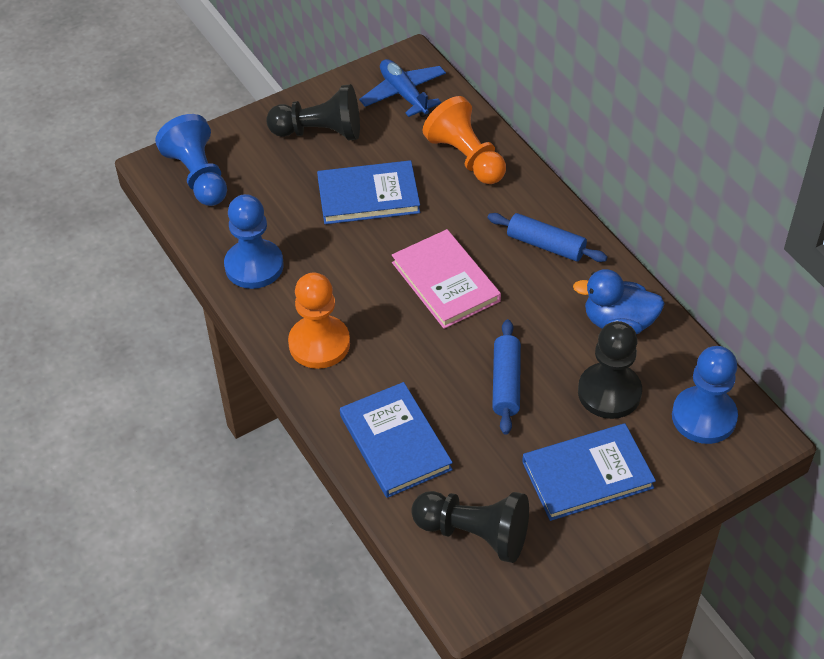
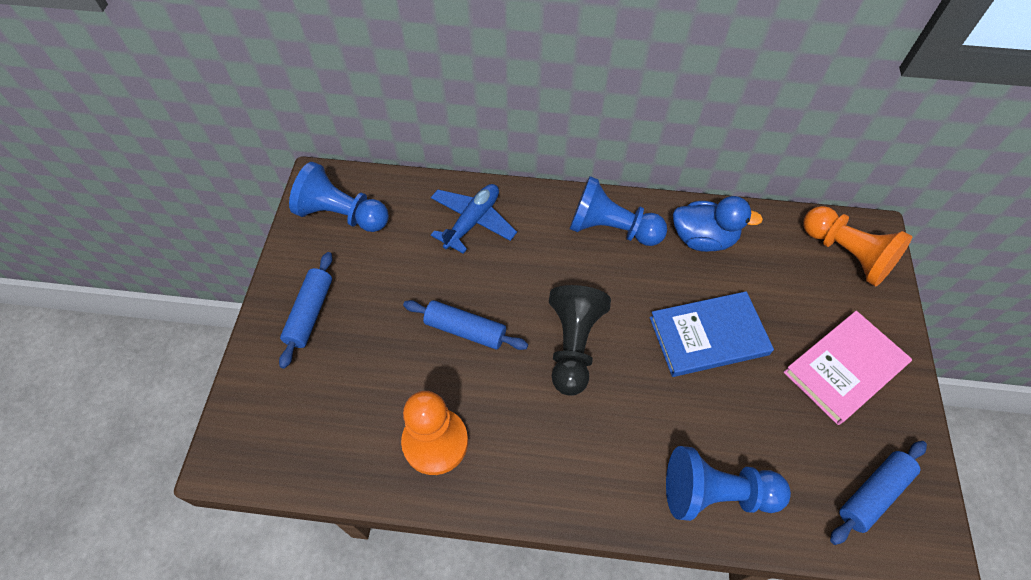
black pawn: 3 -> 1
blue book: 3 -> 1
blue rolling pin: 2 -> 3

